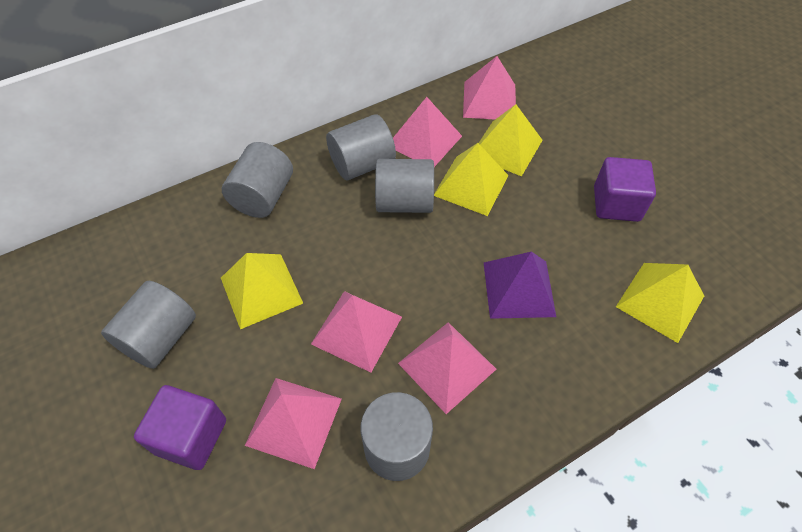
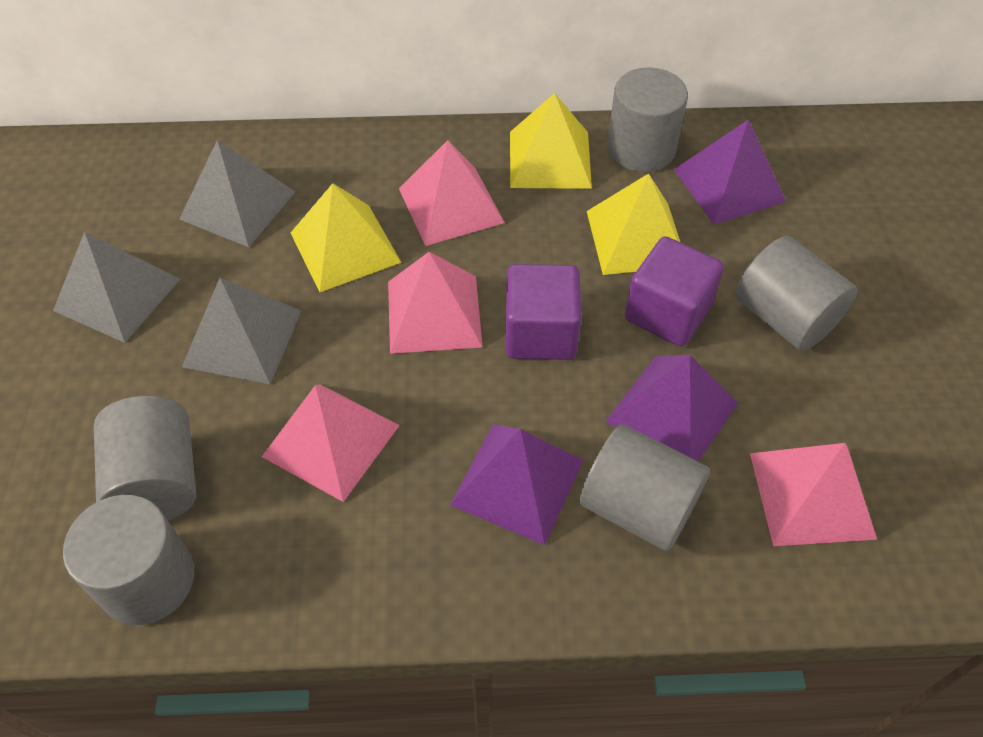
grey pyramid: 0 -> 3
pink pyramid: 5 -> 4
purple pyramid: 1 -> 3
yellow pyramid: 4 -> 3

